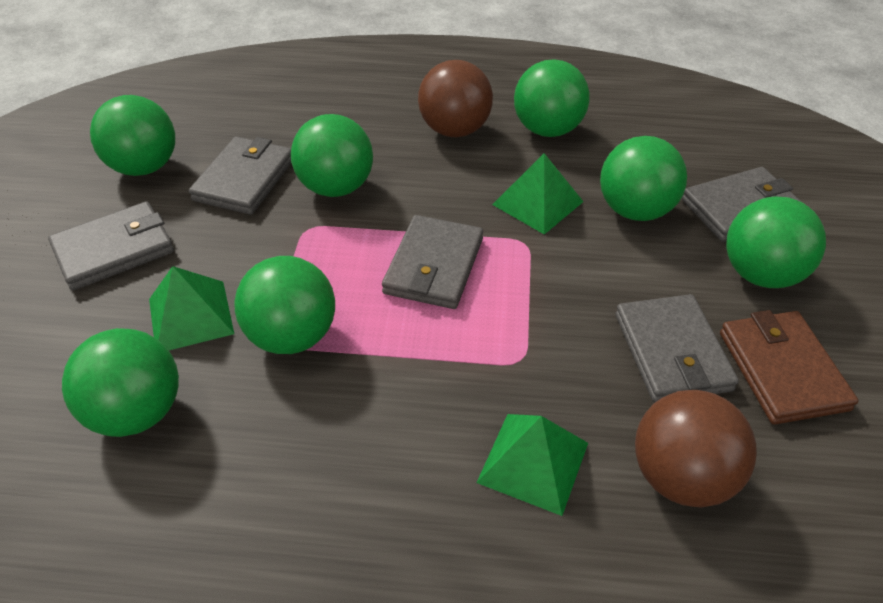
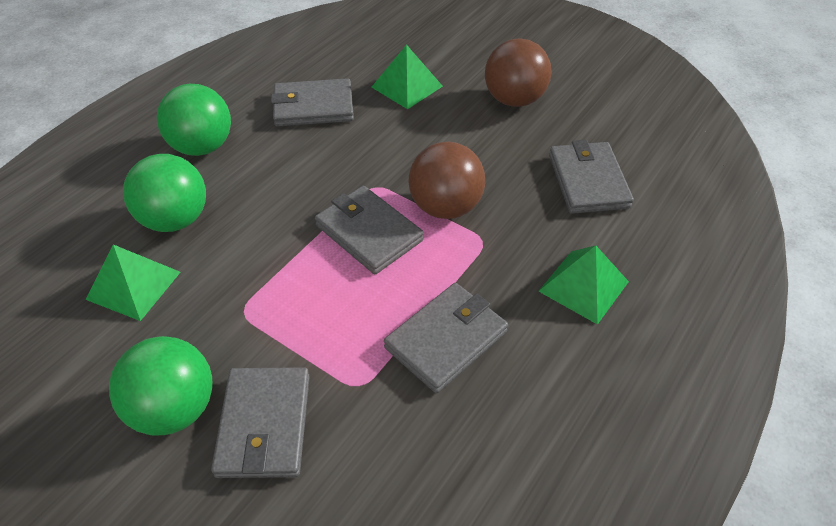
brown wallet: 1 -> 0
green ball: 7 -> 3

